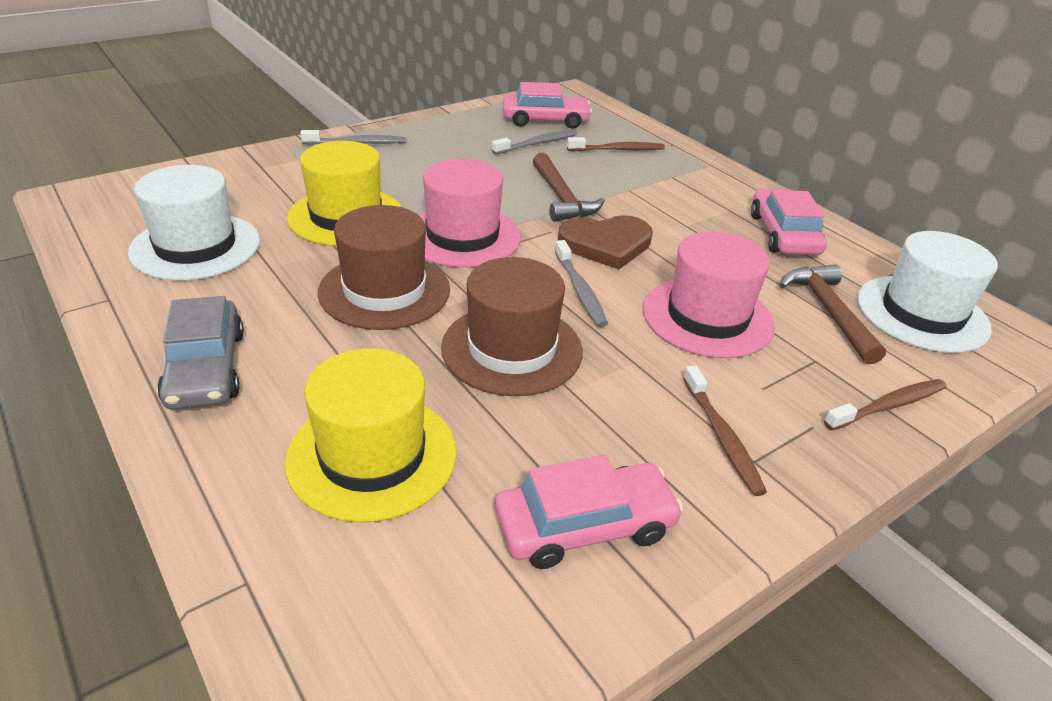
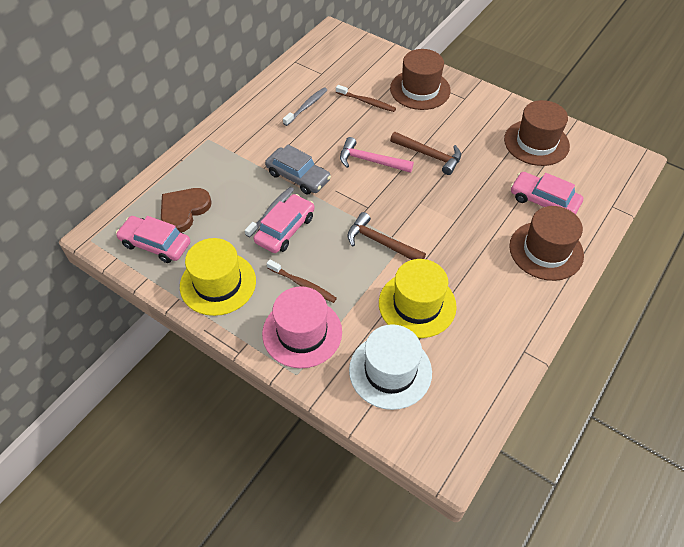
brown hat: 2 -> 3
brown toothbrush: 3 -> 2
grey toothbrush: 3 -> 2
pink hammer: 0 -> 1
pink hat: 2 -> 1
white hat: 2 -> 1

